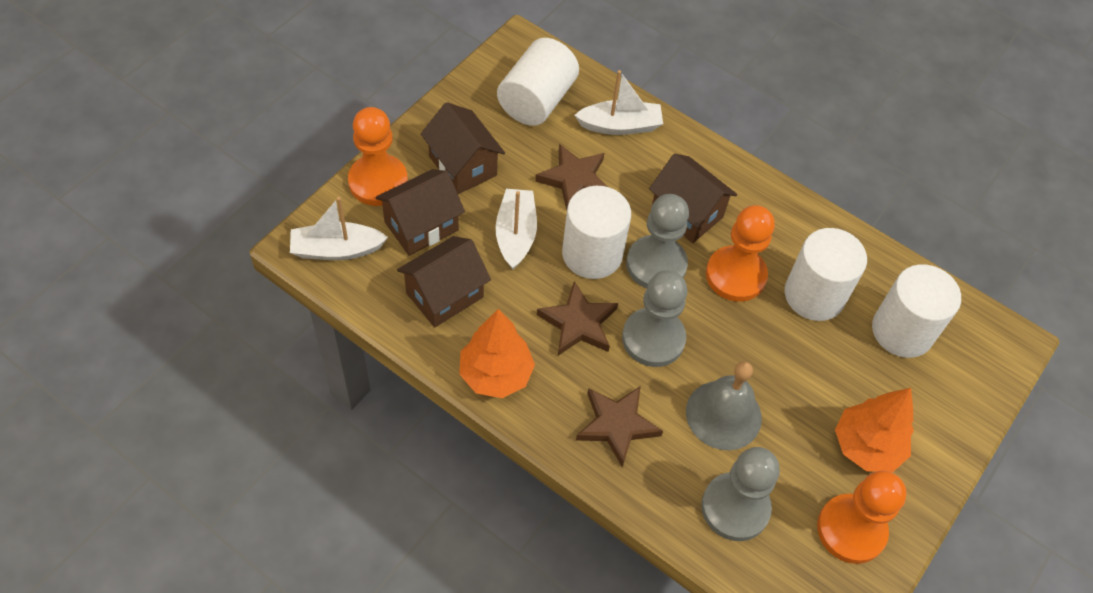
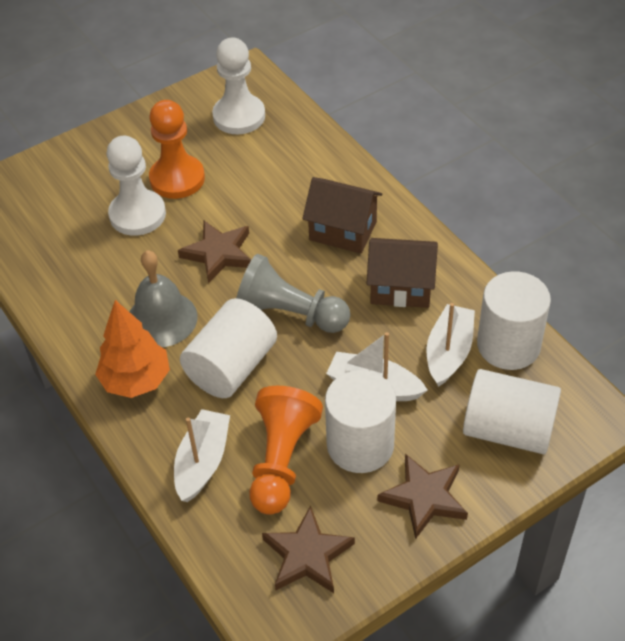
brown house: 4 -> 2
grey pawn: 3 -> 1
orange pawn: 3 -> 2
orange tree: 2 -> 1
white pawn: 0 -> 2

